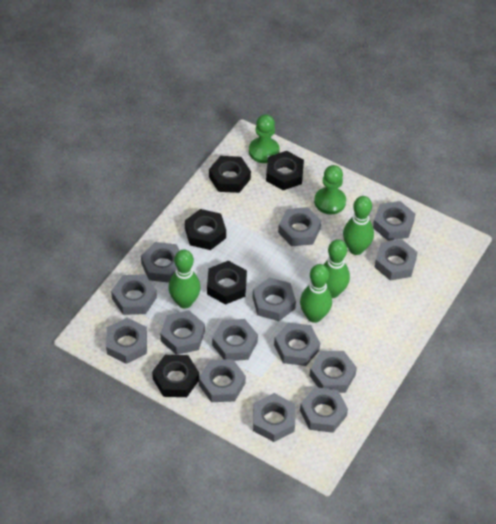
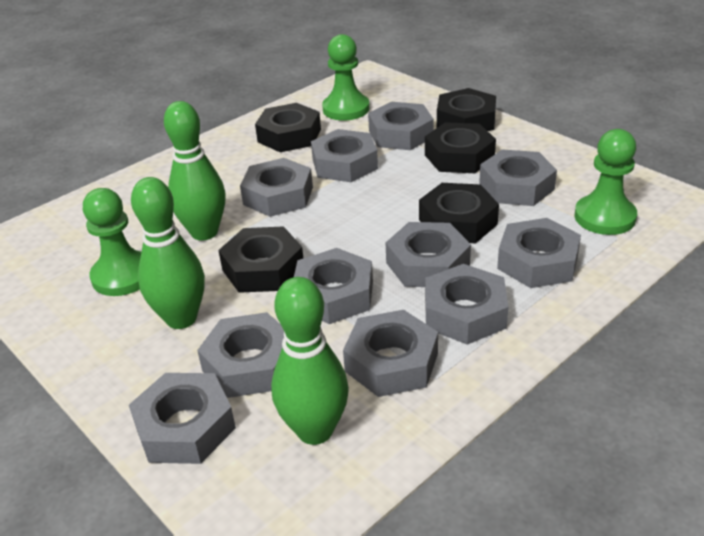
green bowling pin: 4 -> 3
green pawn: 2 -> 3
grey nut: 14 -> 11

